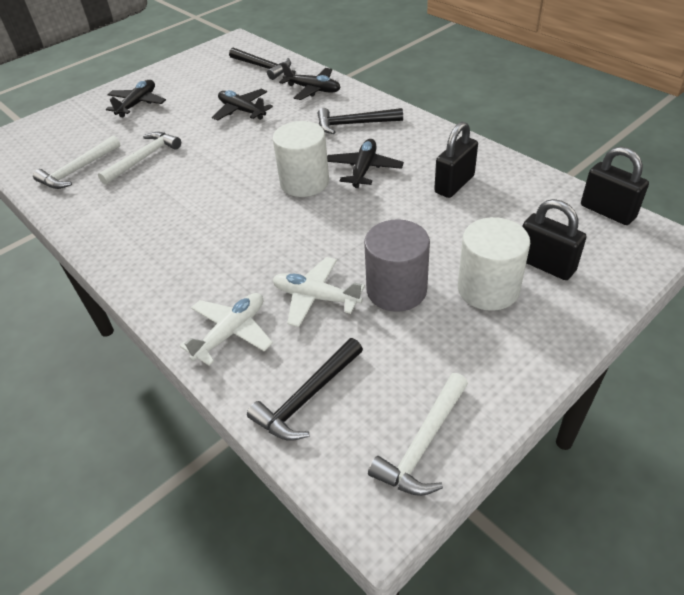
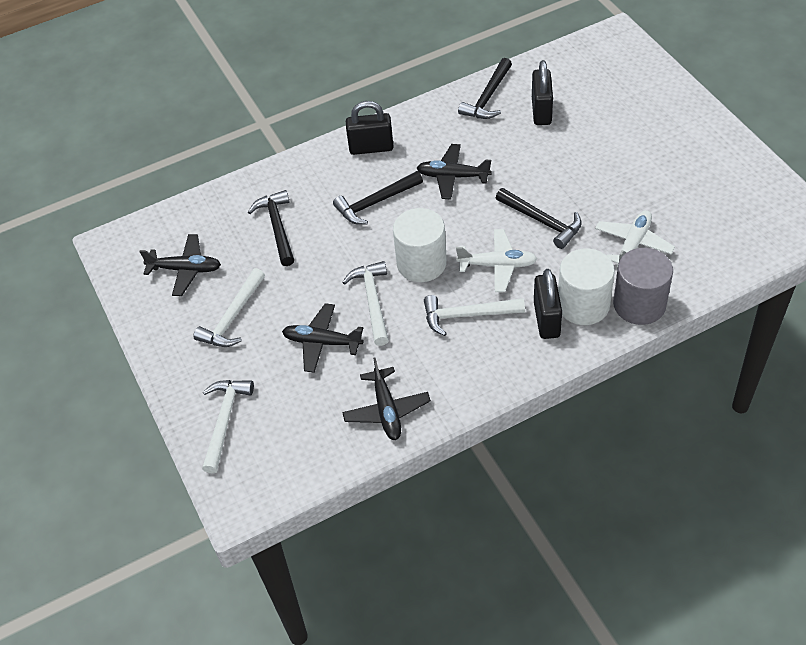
black hammer: 3 -> 4
white hammer: 3 -> 4

